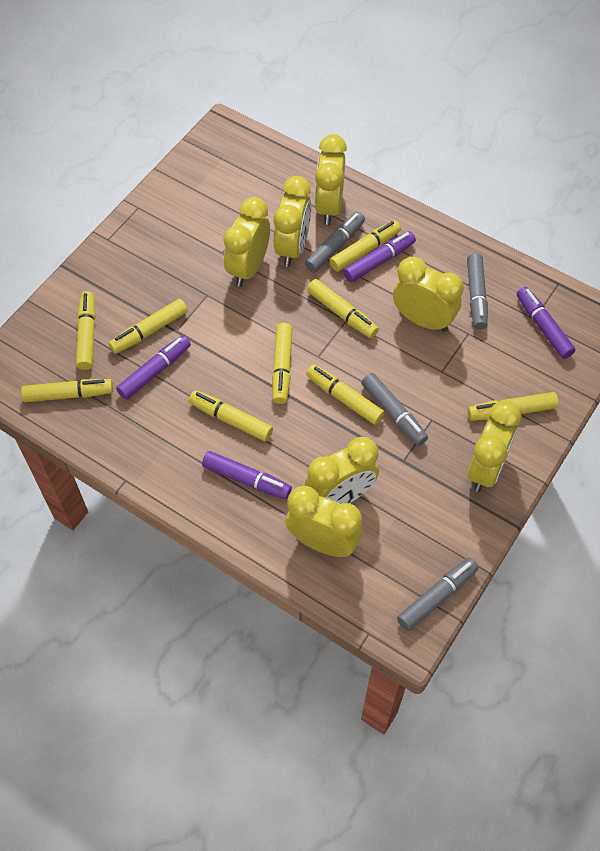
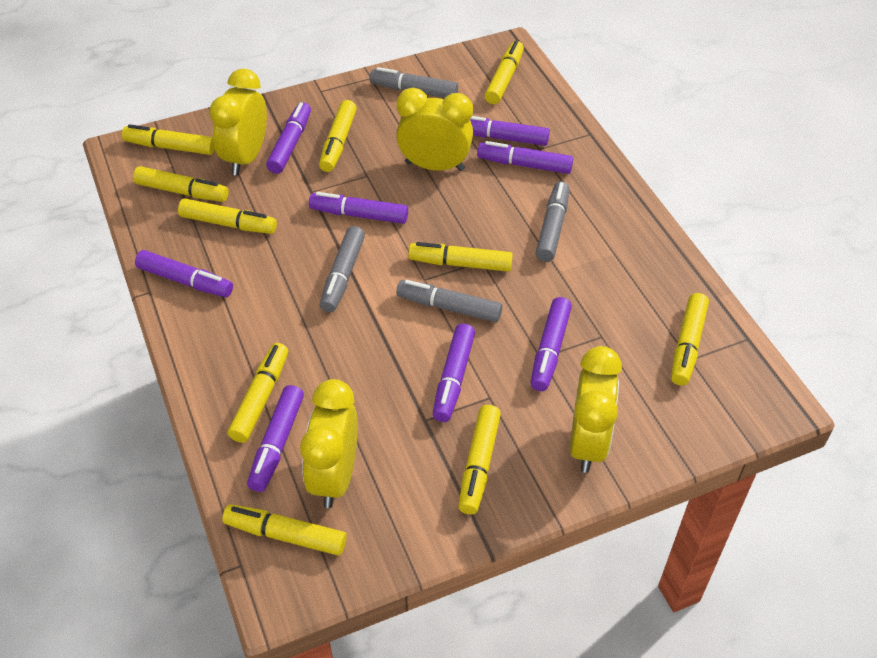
purple marker: 4 -> 8
yellow clock: 7 -> 4
yellow marker: 9 -> 10

